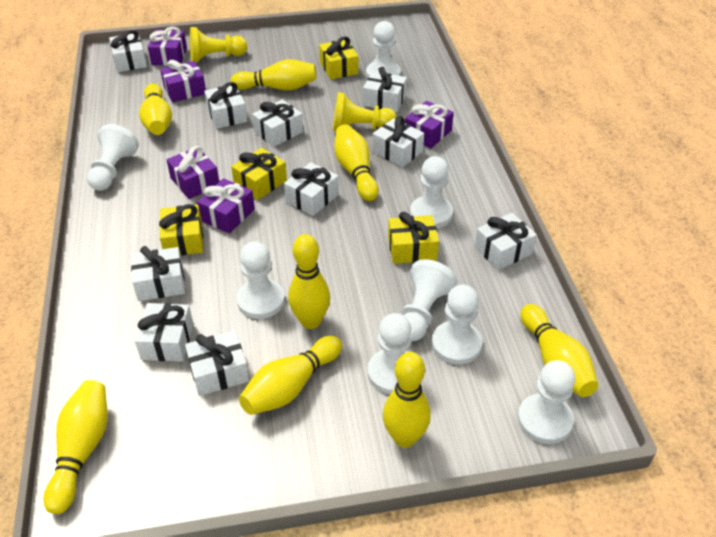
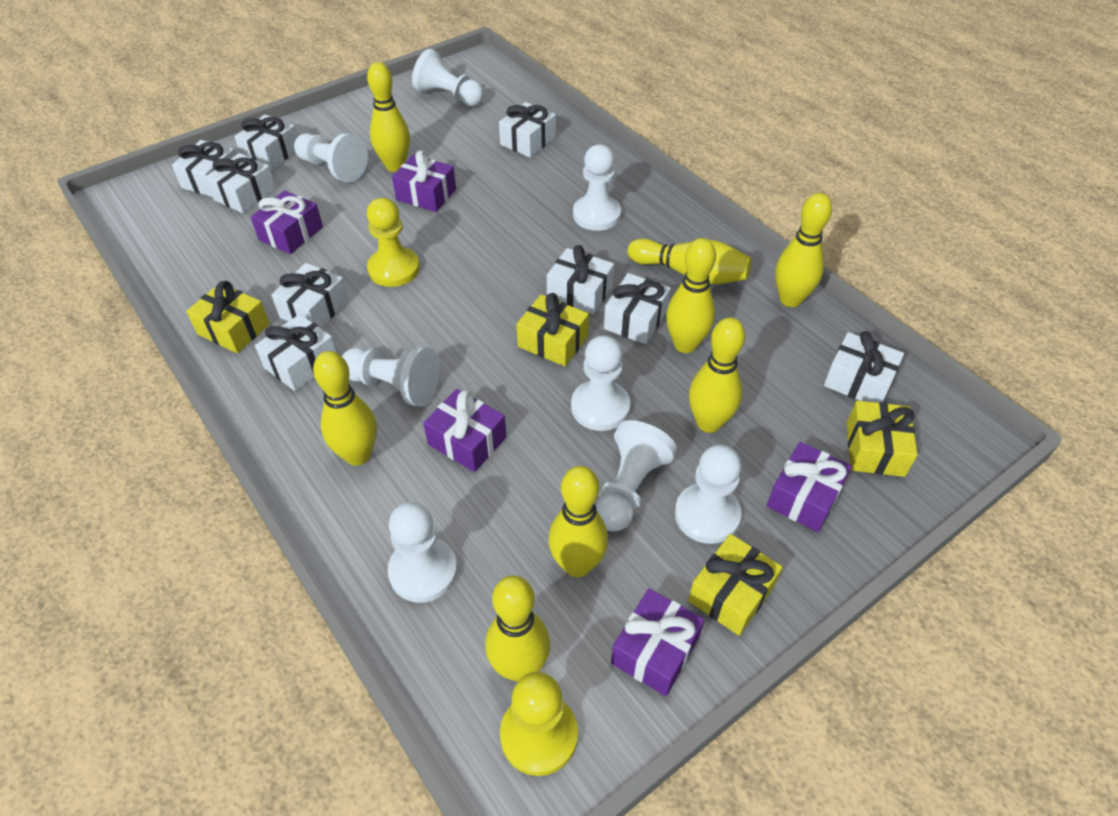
white gift: 10 -> 9

